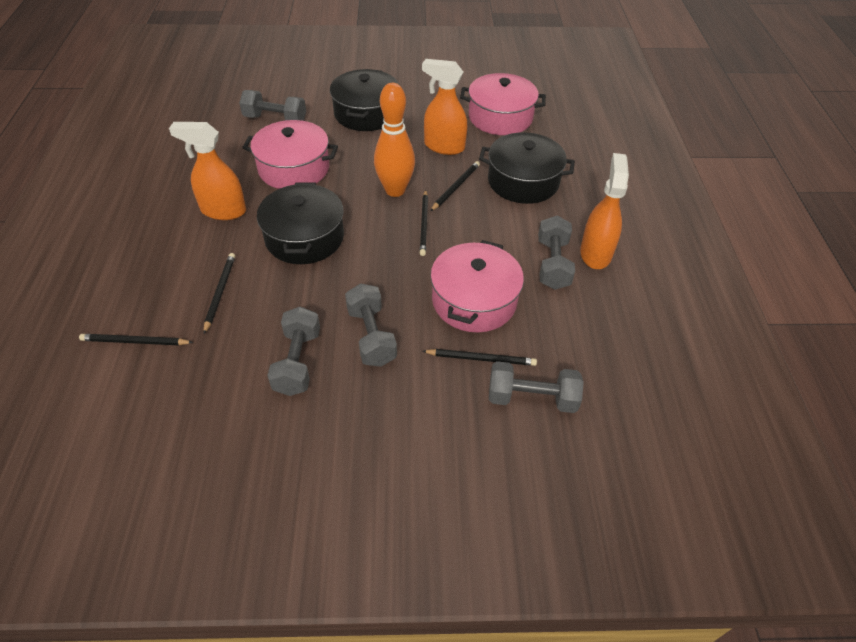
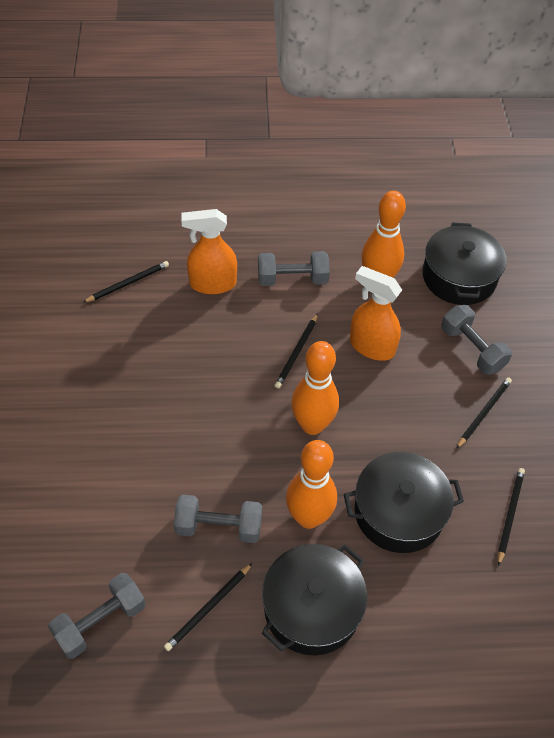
grey dumbbell: 5 -> 4
orange bowling pin: 1 -> 3
orange spray bottle: 3 -> 2
pink pot: 3 -> 0

